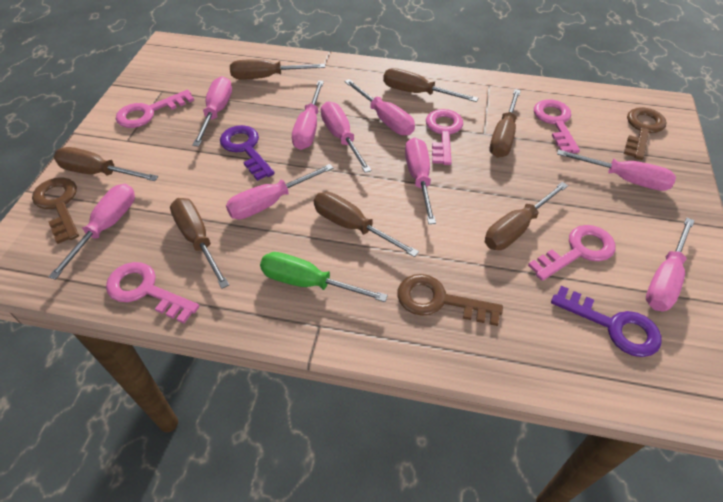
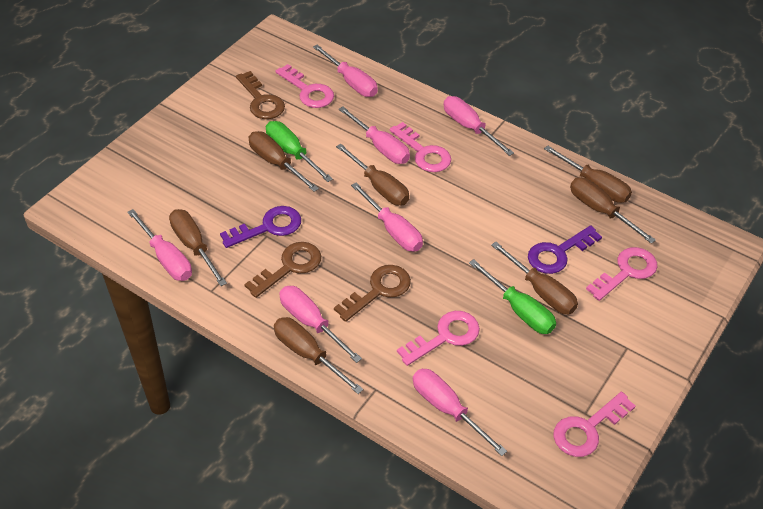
green screwdriver: 1 -> 2
pink screwdriver: 9 -> 7

